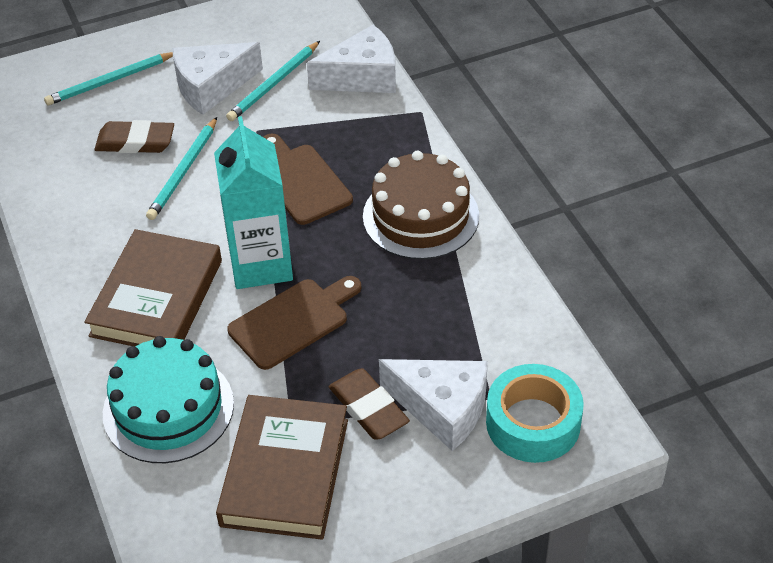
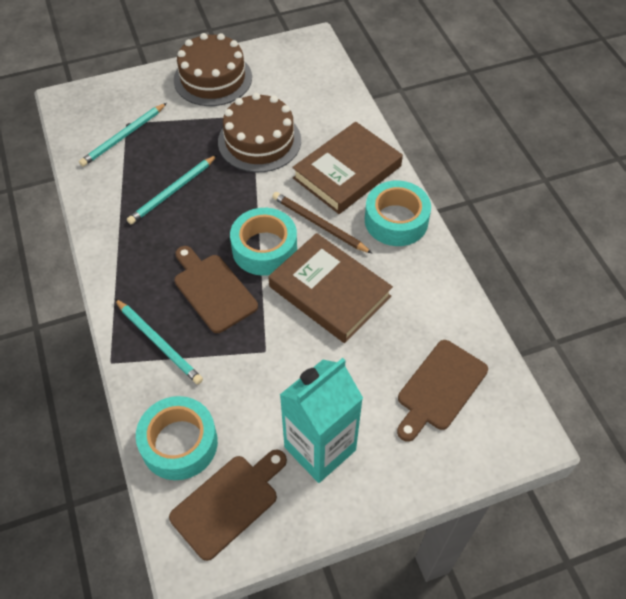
brown cake: 1 -> 2
brown cutting board: 2 -> 3
brown eraser: 2 -> 0
brown pencil: 0 -> 1
turquoise cake: 1 -> 0
turquoise tape: 1 -> 3
white cheese: 3 -> 0

